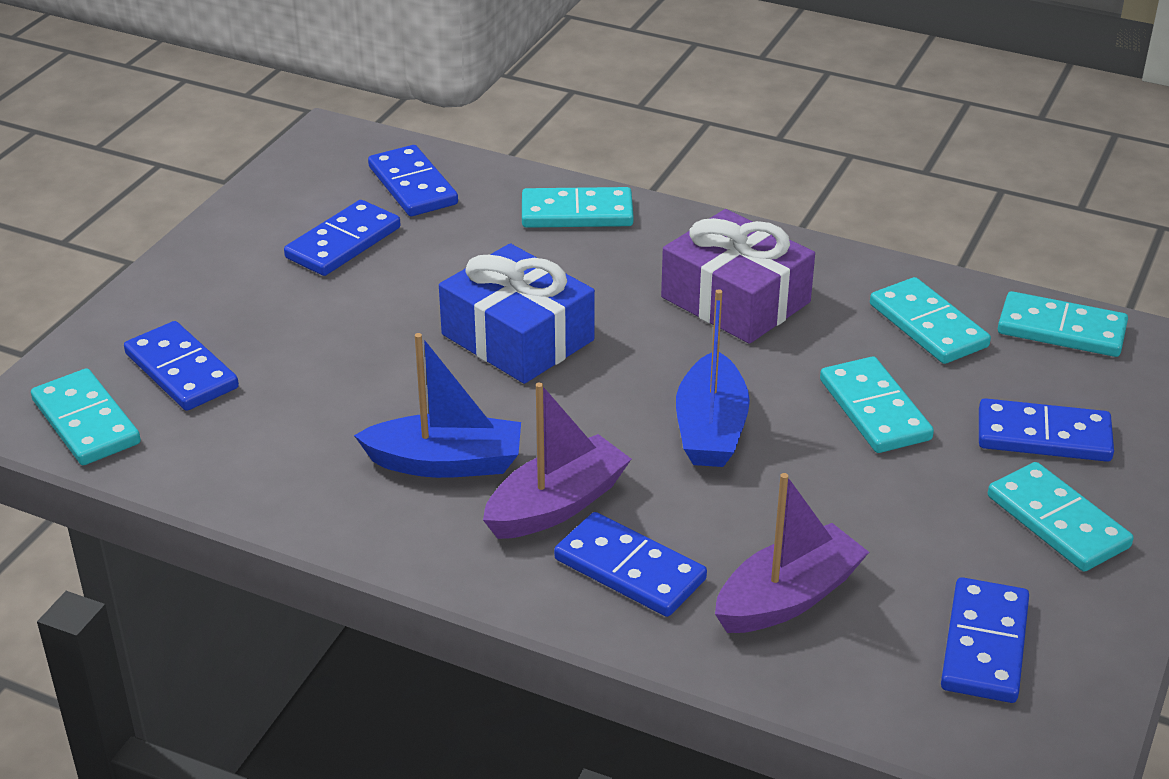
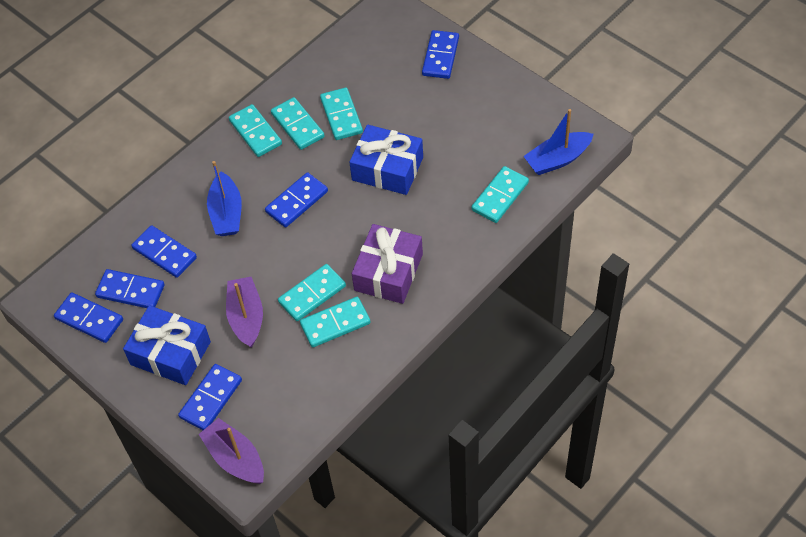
blue gift: 1 -> 2

